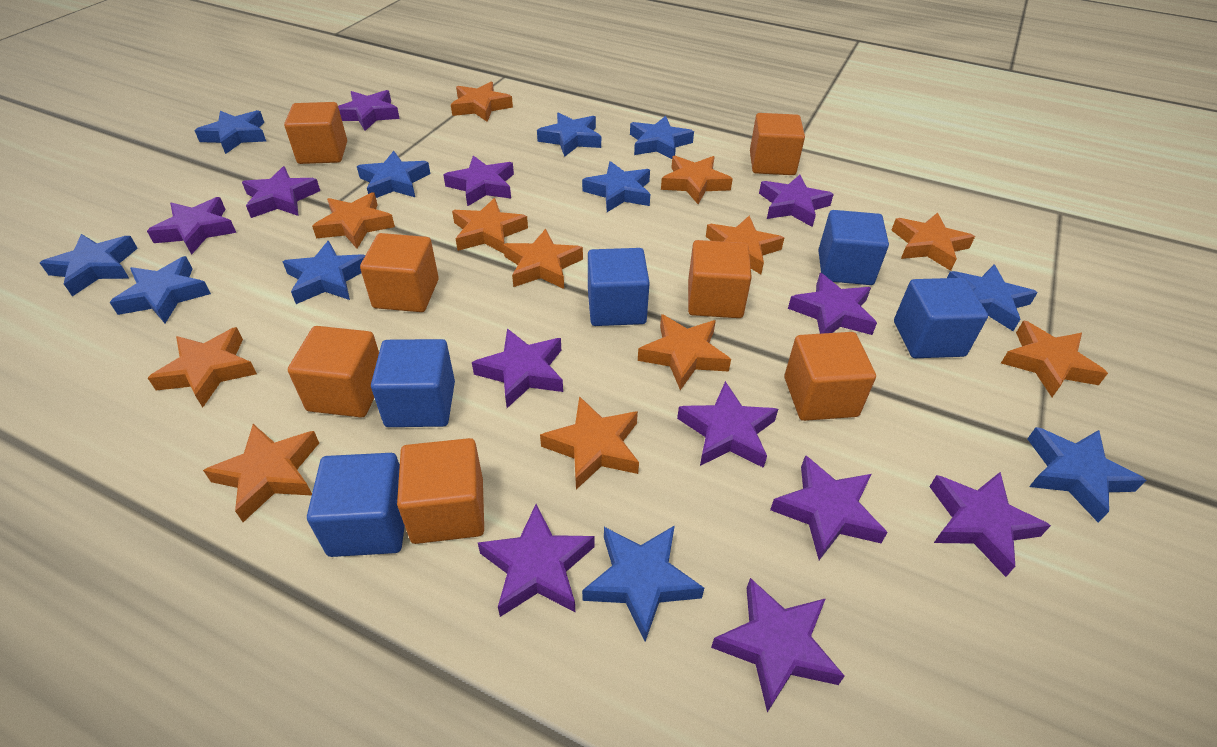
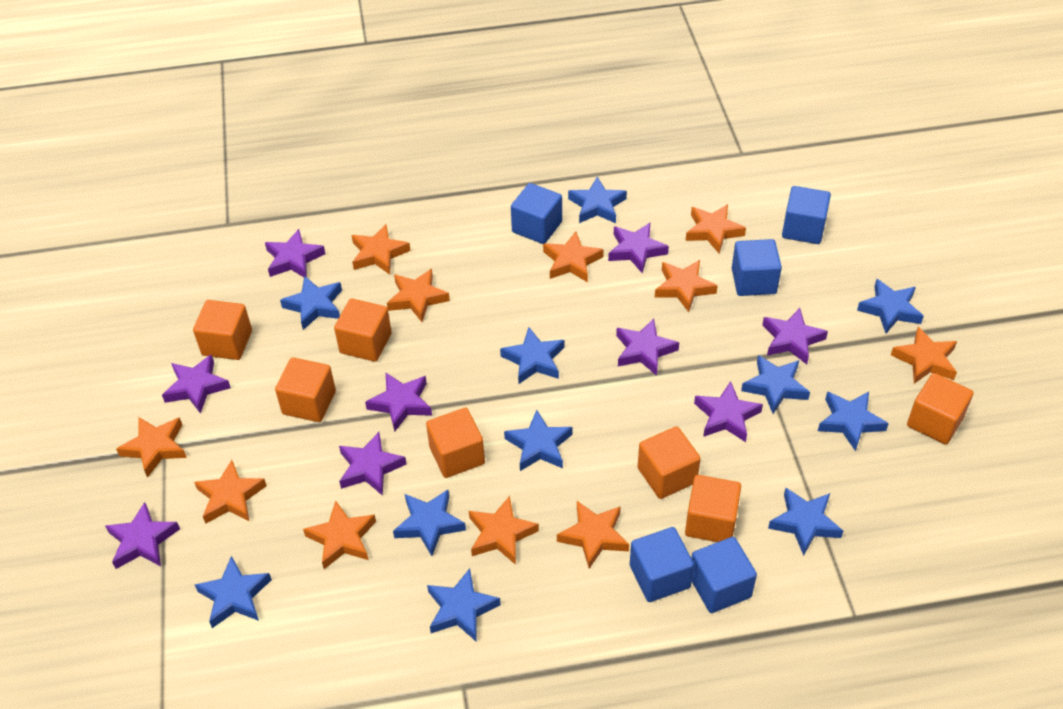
orange star: 12 -> 11
purple star: 12 -> 9

